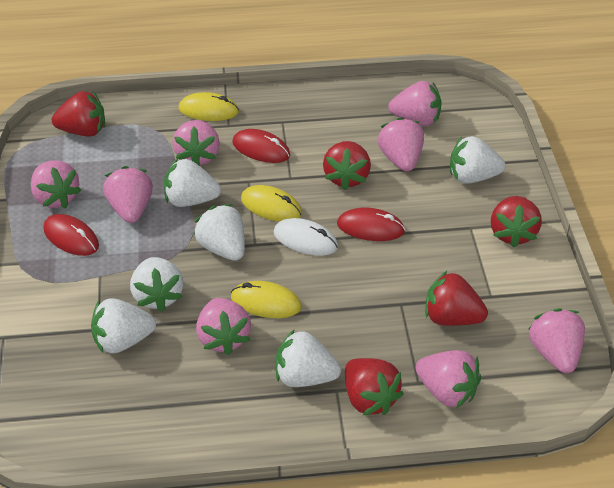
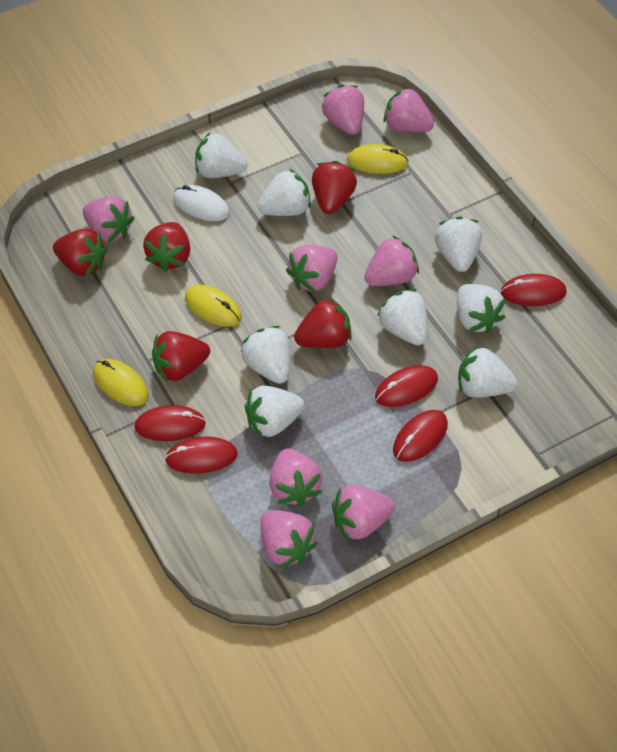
red mouse: 3 -> 5
white strawberry: 6 -> 8

